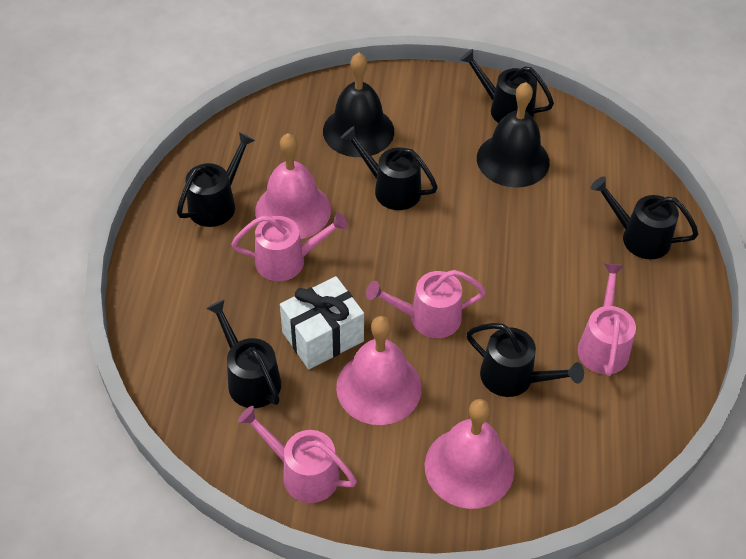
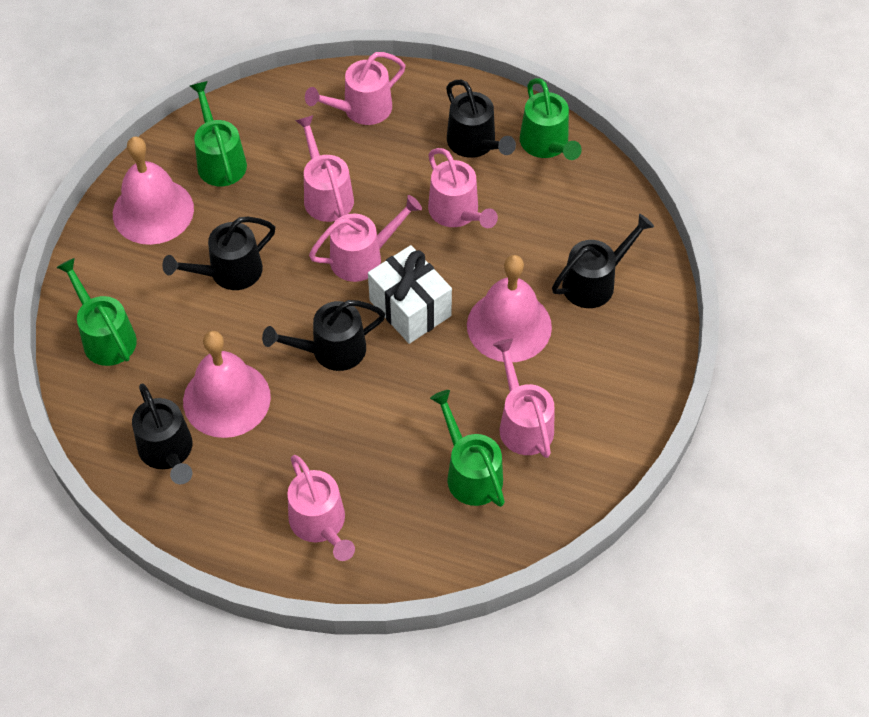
black bell: 2 -> 0
black watering can: 6 -> 5
green watering can: 0 -> 4
pink watering can: 4 -> 6

